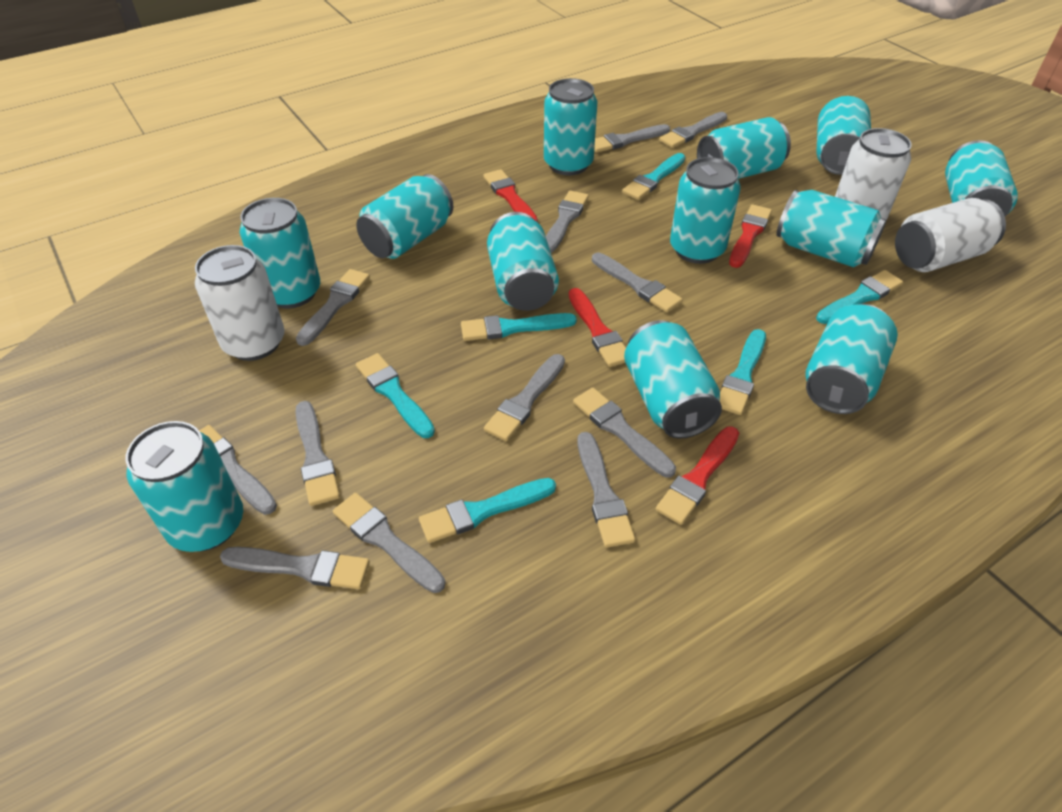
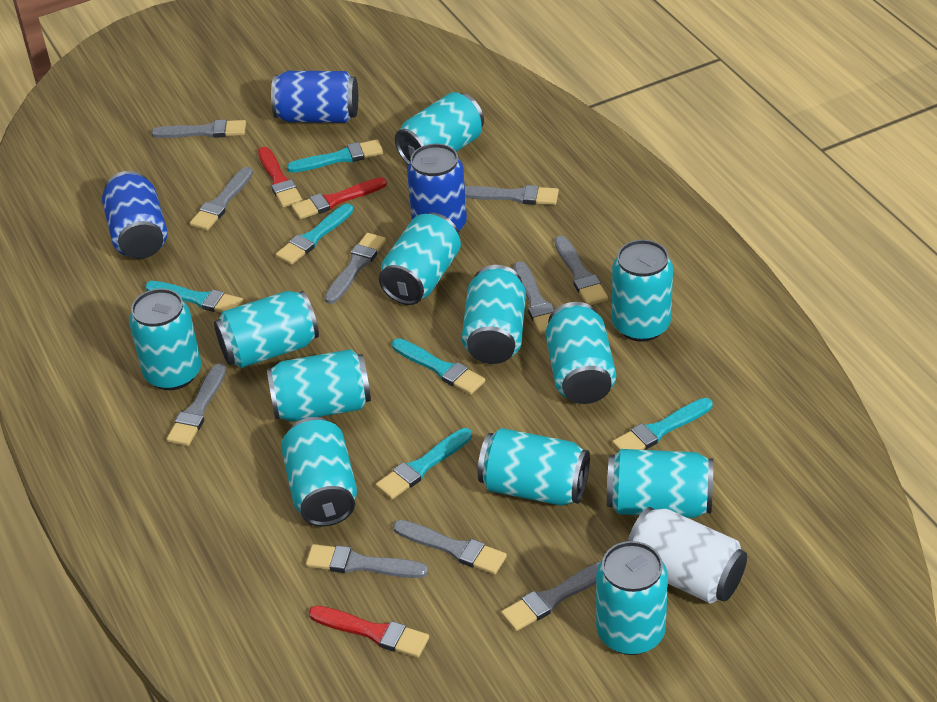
blue can: 0 -> 3
grey brush: 12 -> 10
red brush: 4 -> 3
white can: 3 -> 1

